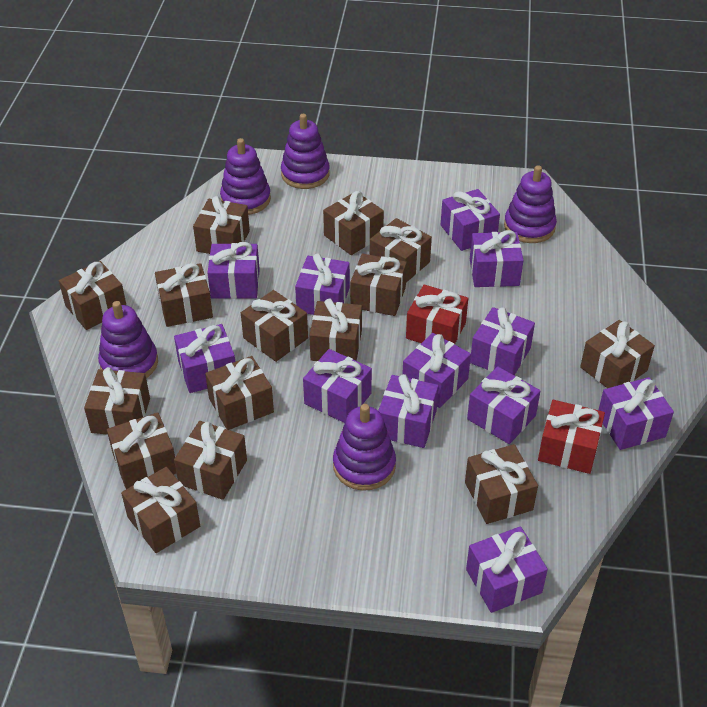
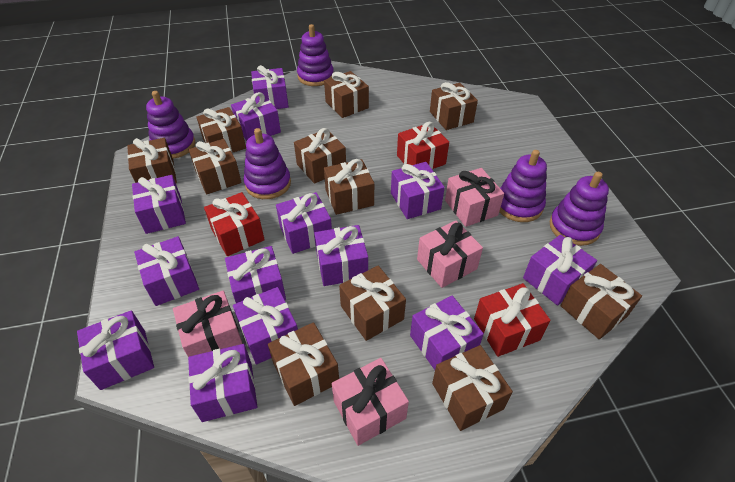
brown gift: 15 -> 11
pink gift: 0 -> 4
purple gift: 12 -> 13
red gift: 2 -> 3

